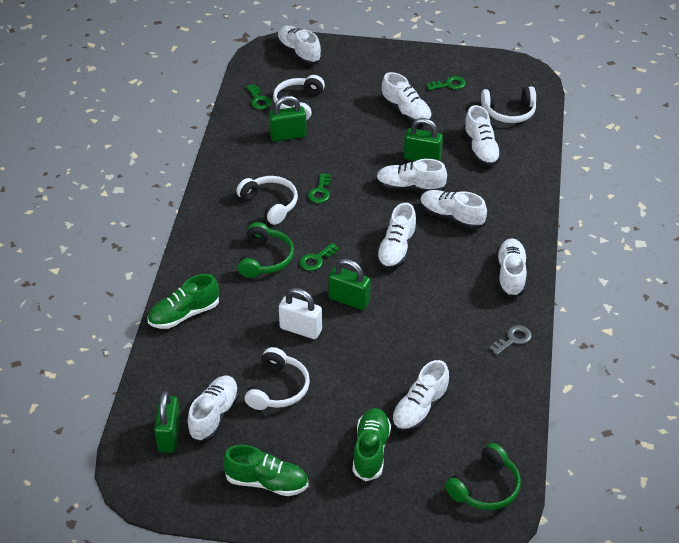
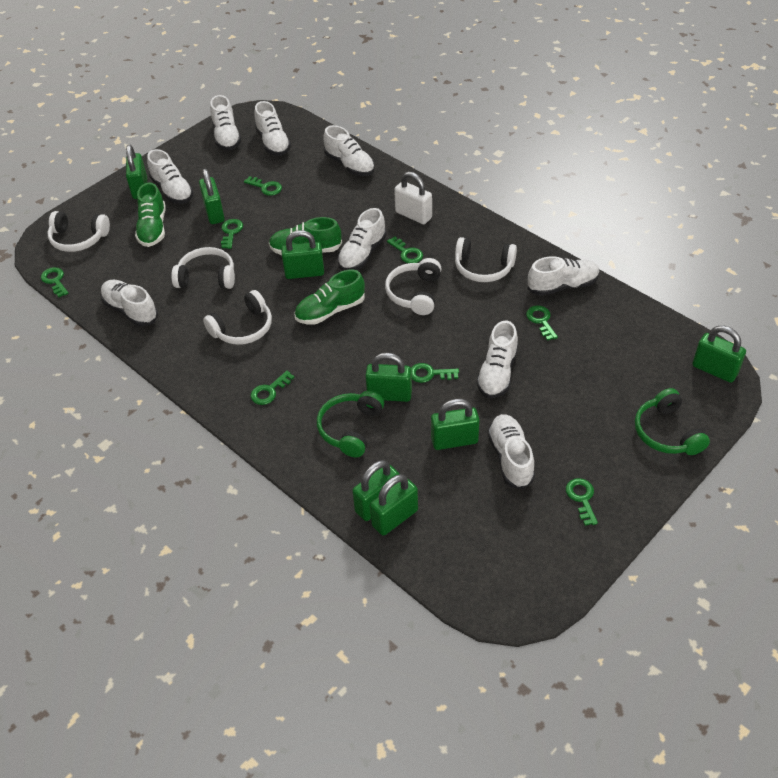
green key: 4 -> 8
green padlock: 4 -> 8
grey key: 1 -> 0
white headphones: 4 -> 5

